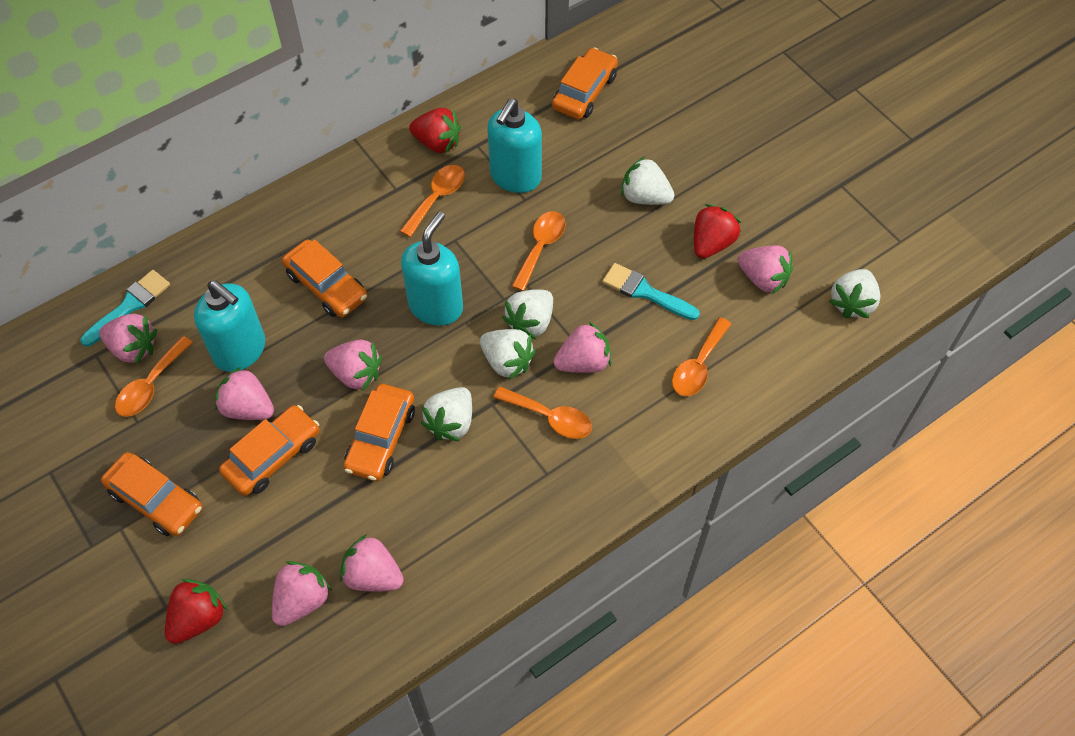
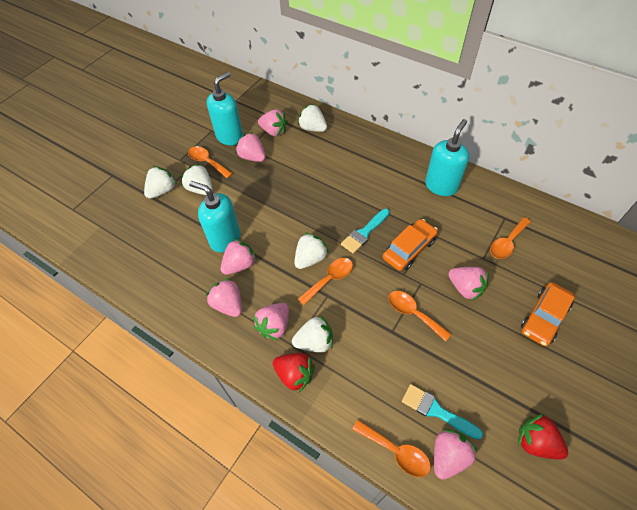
orange car: 5 -> 2
red strawberry: 3 -> 2

